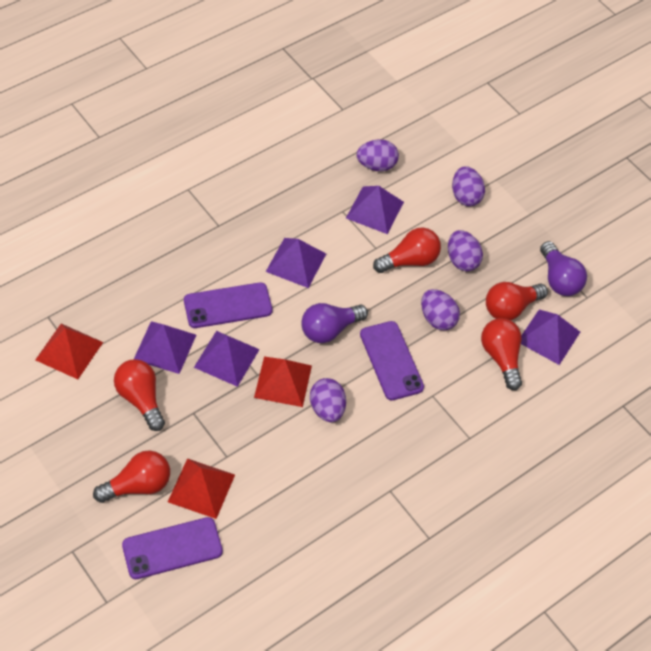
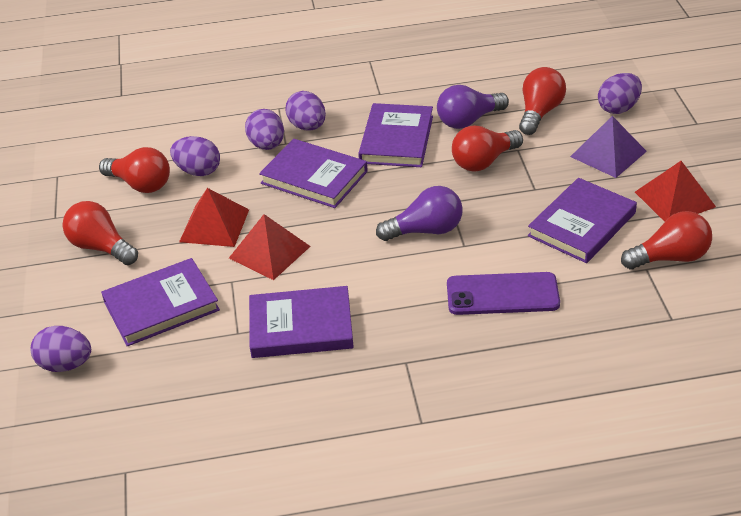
purple book: 0 -> 5
purple phone: 3 -> 1
purple pyramid: 5 -> 1

